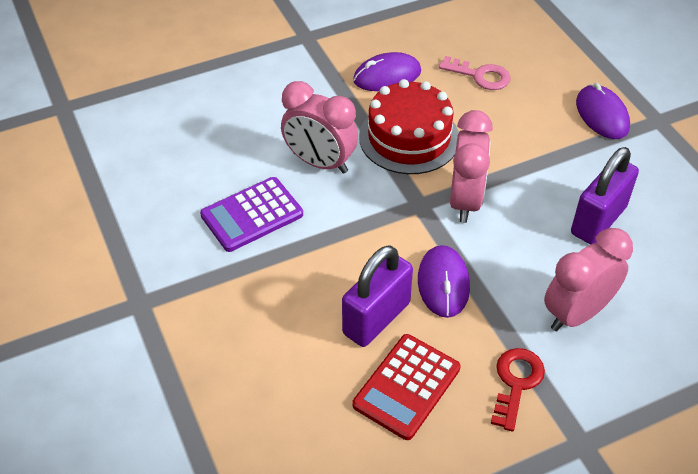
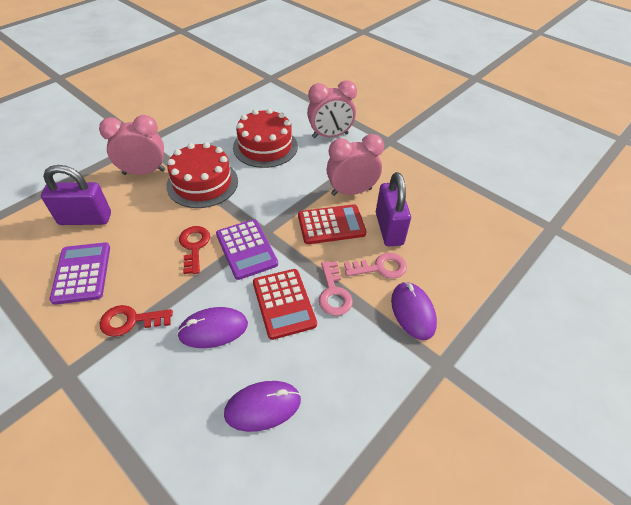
pink key: 1 -> 2
purple calculator: 1 -> 2
red cake: 1 -> 2
red calculator: 1 -> 2
red key: 1 -> 2

